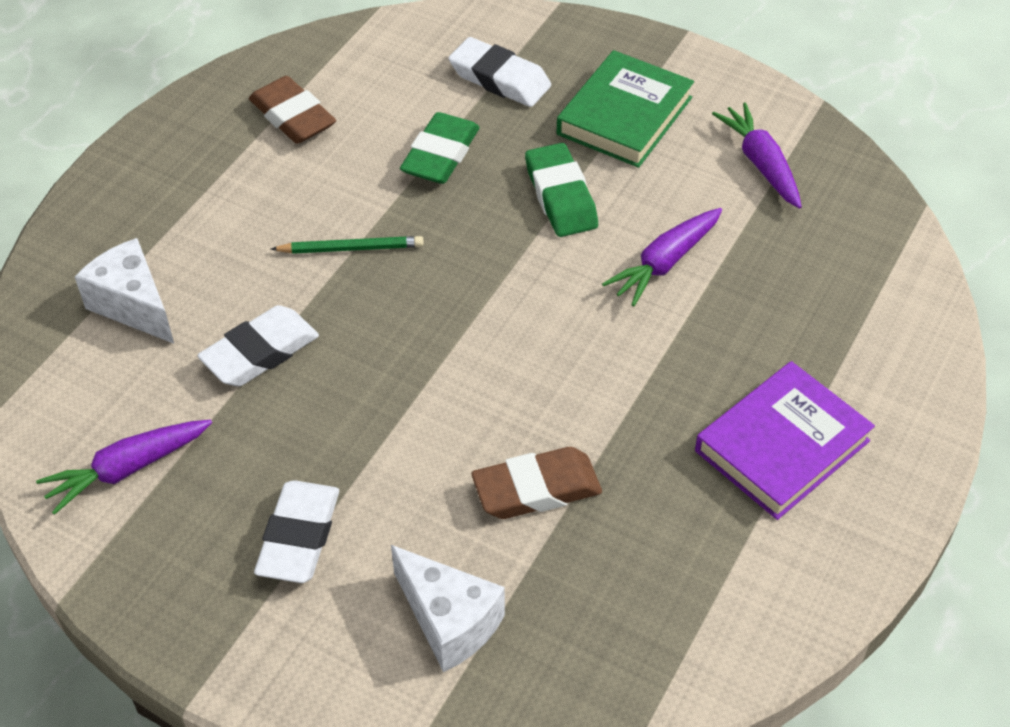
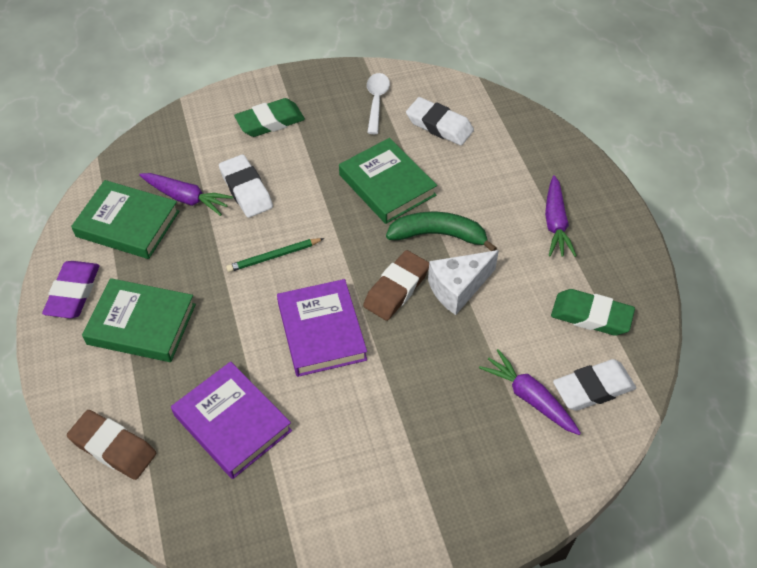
green banana: 0 -> 1
green book: 1 -> 3
purple book: 1 -> 2
purple eraser: 0 -> 1
white cheese: 2 -> 1
white spoon: 0 -> 1

